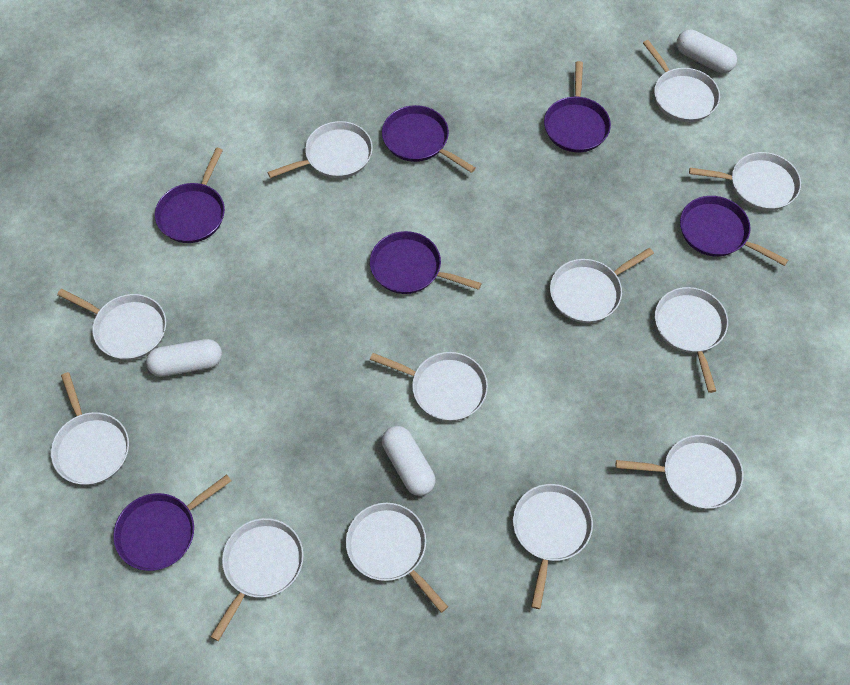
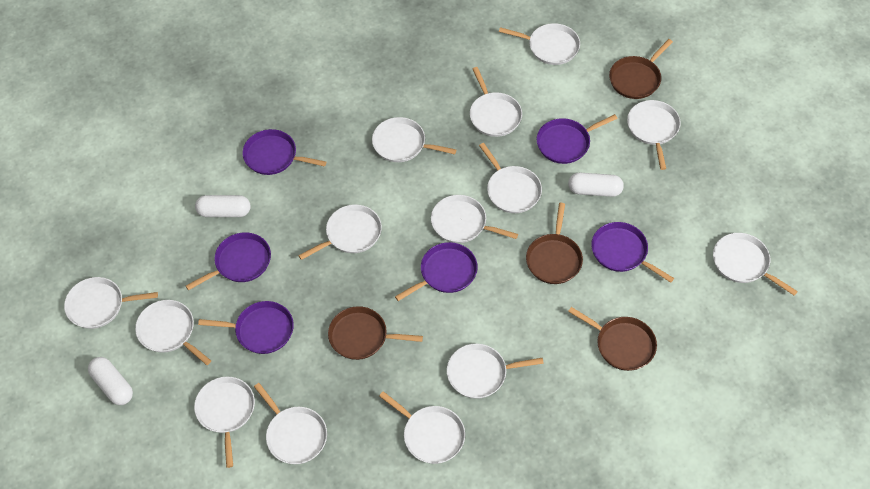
brown pan: 0 -> 4
white pan: 12 -> 14

